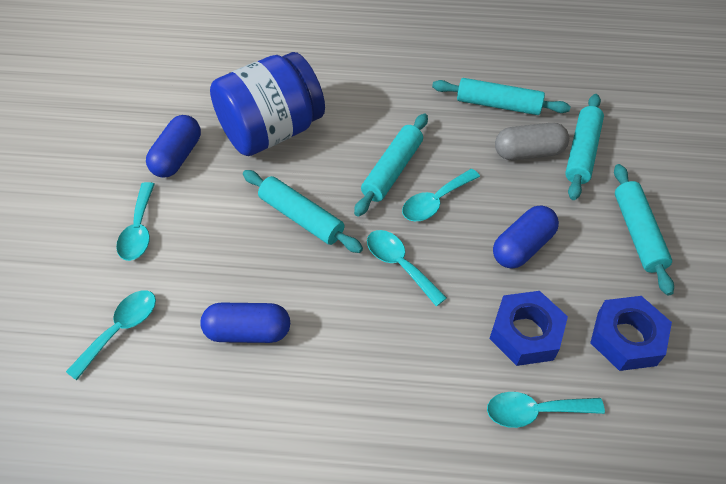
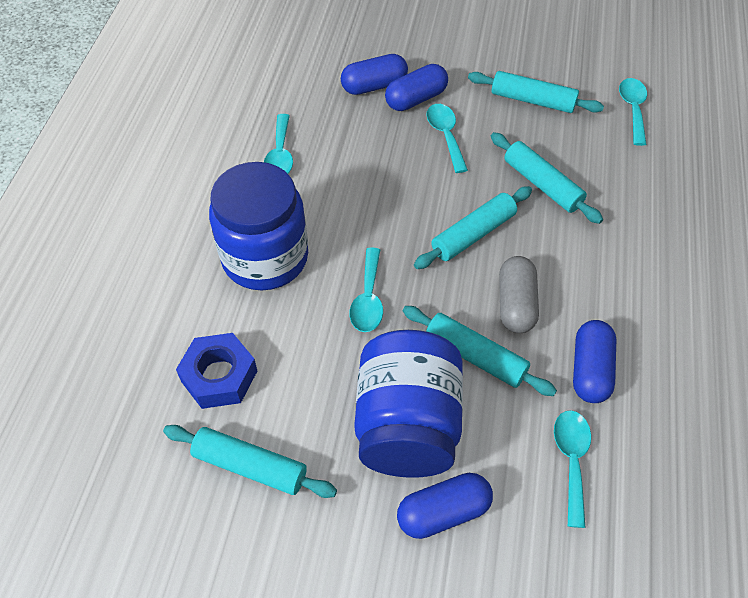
blue capsule: 3 -> 4
blue jar: 1 -> 2
blue nut: 2 -> 1

